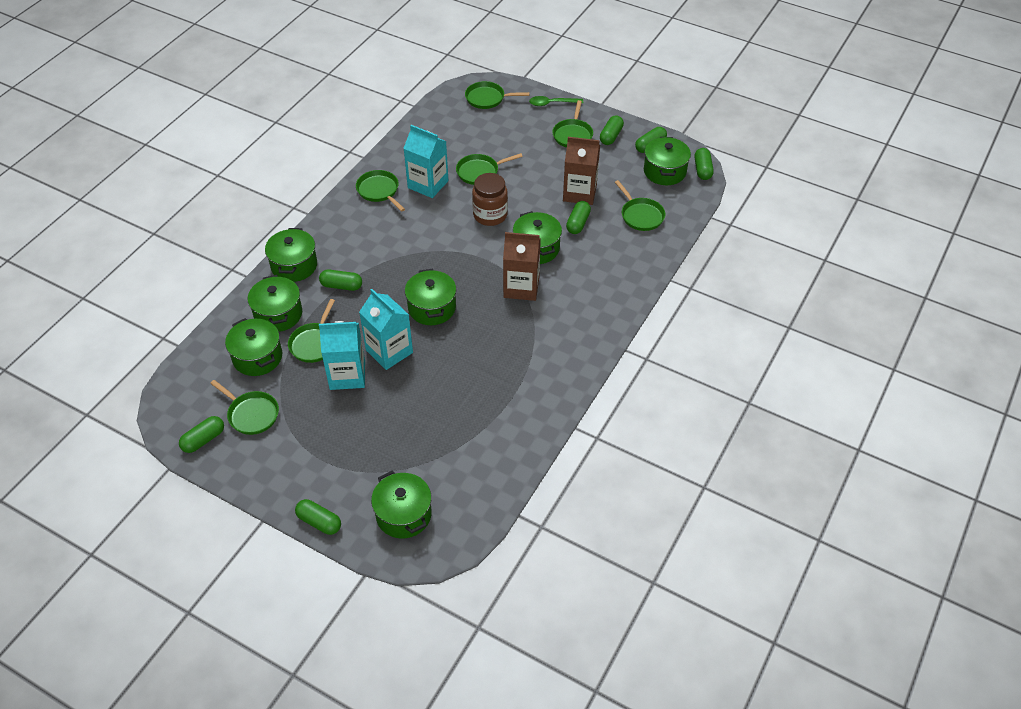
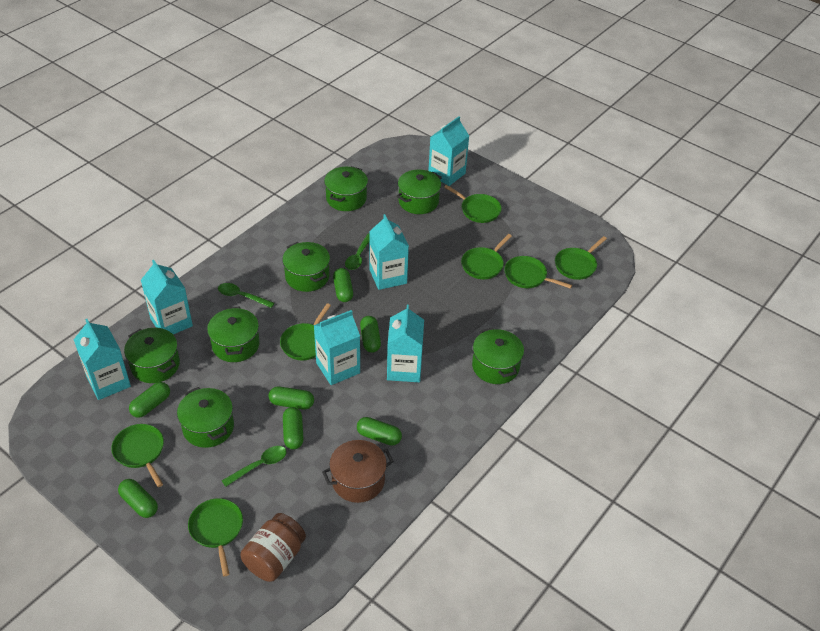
brown carton: 2 -> 0
brown pot: 0 -> 1
green spoon: 1 -> 3
turquoise carton: 3 -> 6

